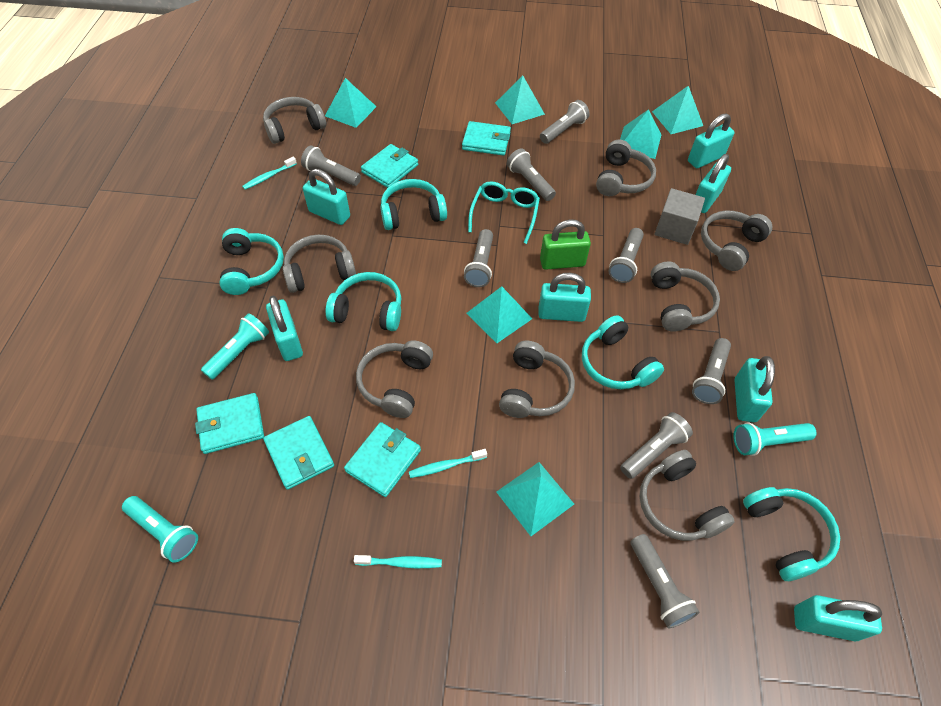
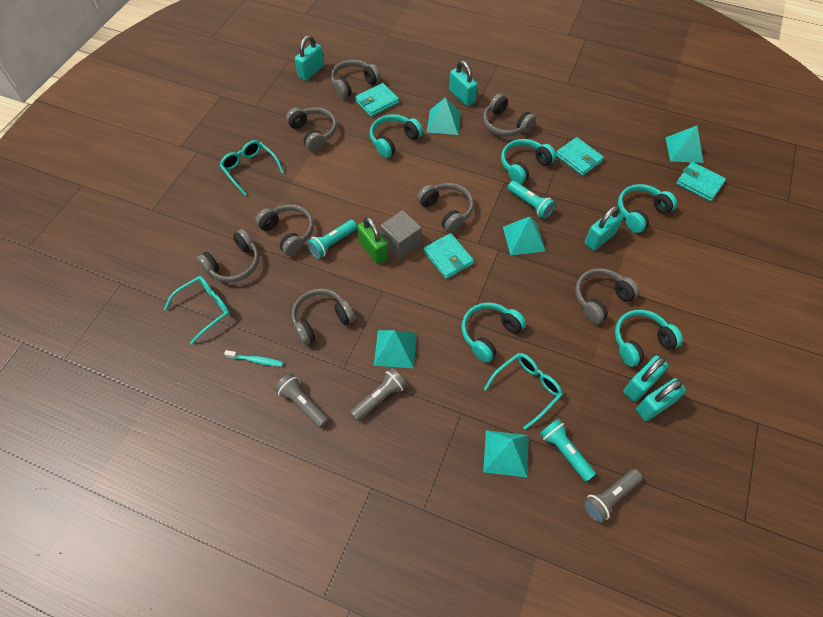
grey flashlight: 8 -> 3
turquoise glasses: 1 -> 3
turquoise padlock: 7 -> 5
turquoise pyramid: 6 -> 5
turquoise toothbrush: 3 -> 1
turquoise wallet: 5 -> 4

